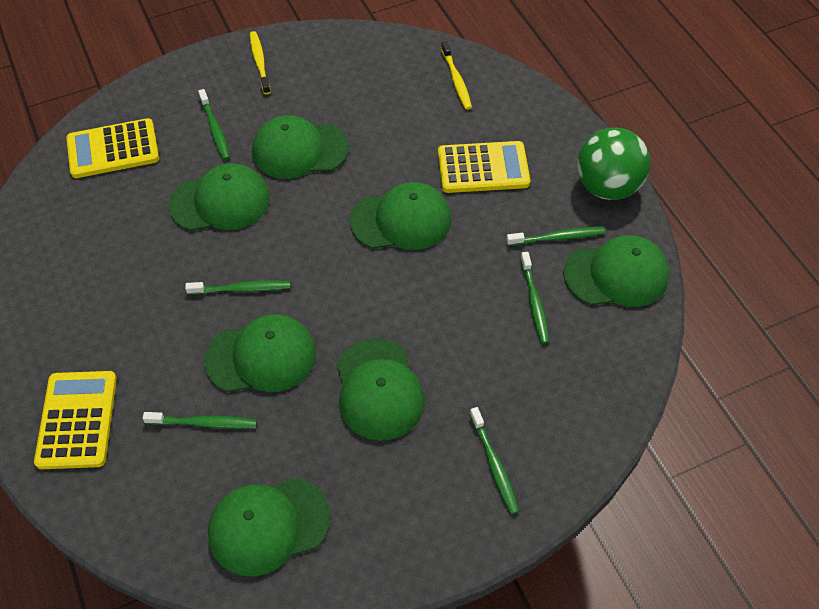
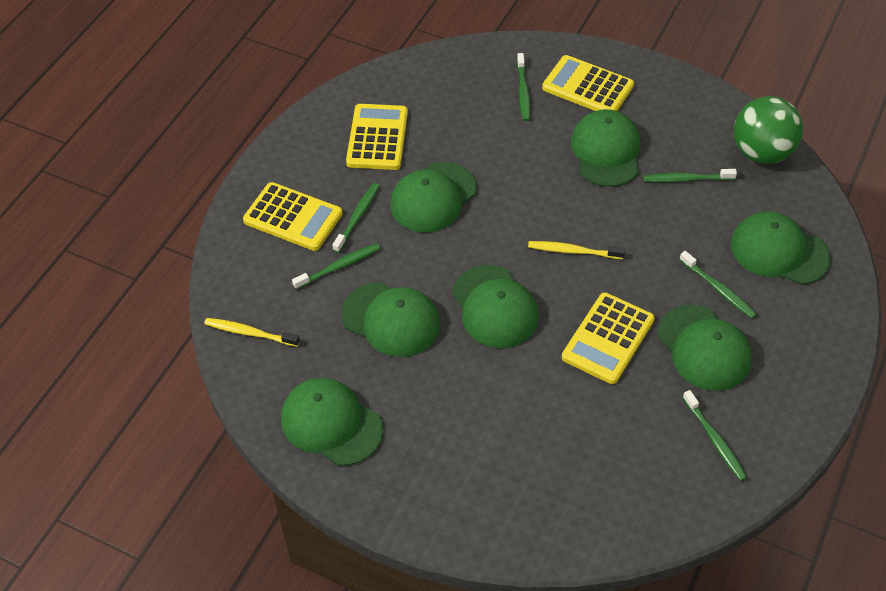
yellow calculator: 3 -> 4

